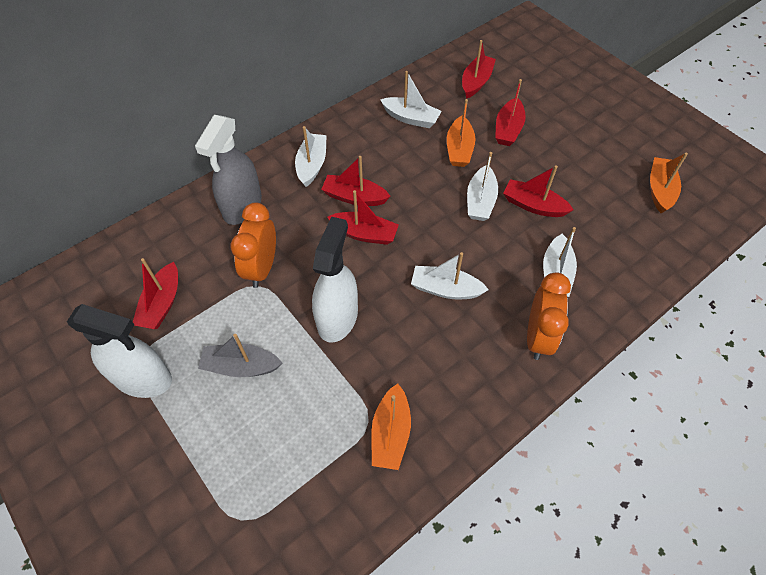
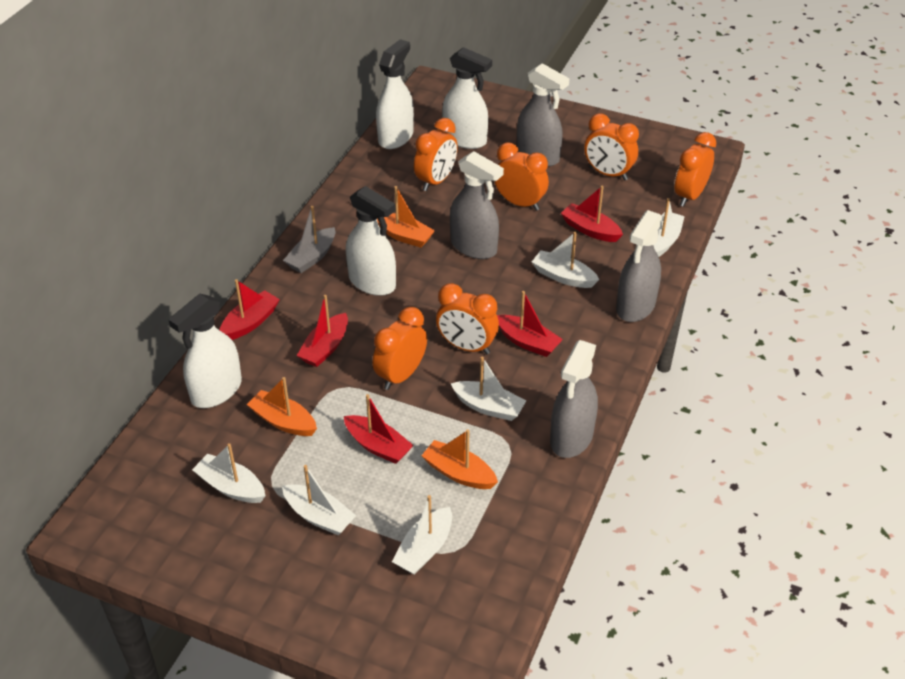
grey spray bottle: 1 -> 4
orange clock: 2 -> 6
red boat: 6 -> 5
white boat: 5 -> 6
white spray bottle: 2 -> 4

